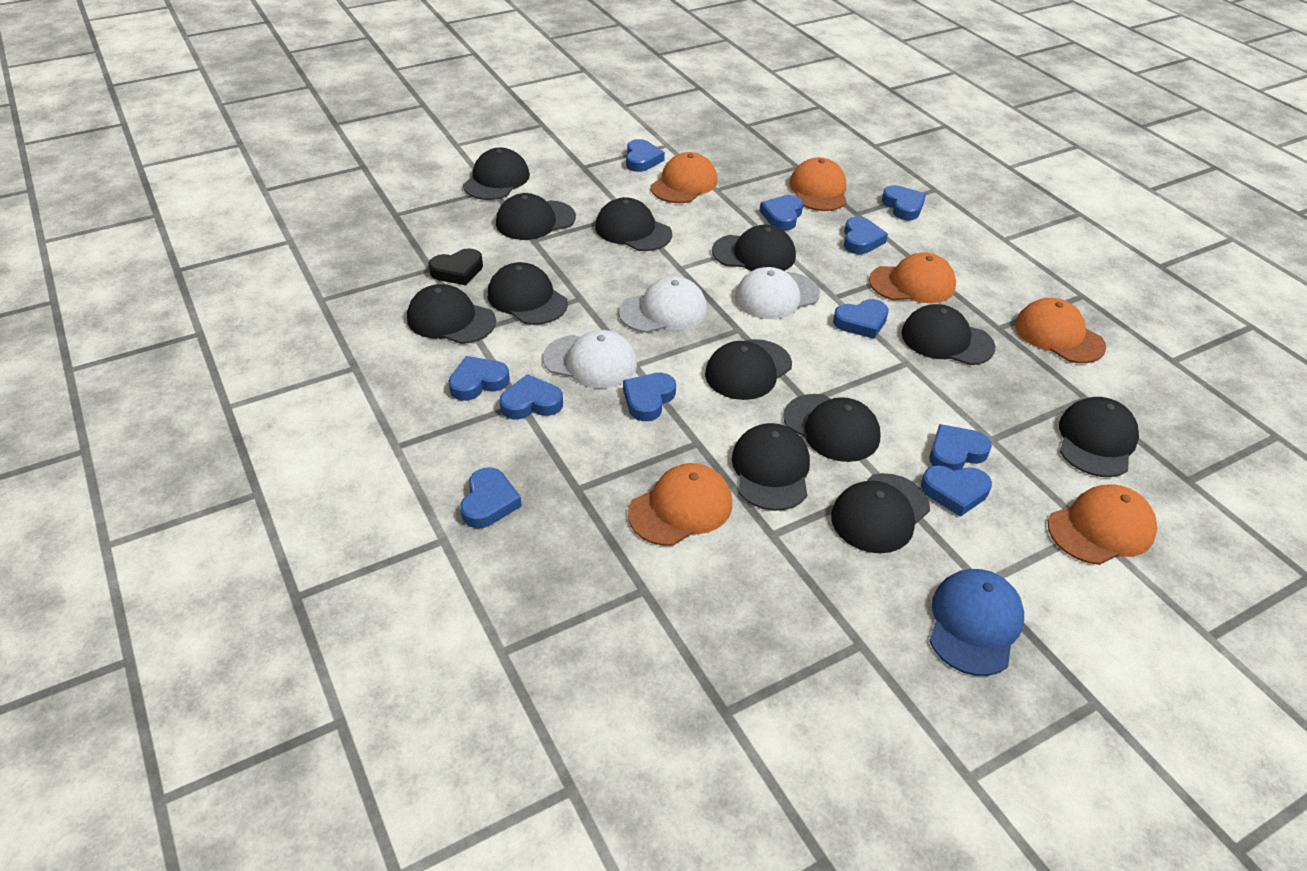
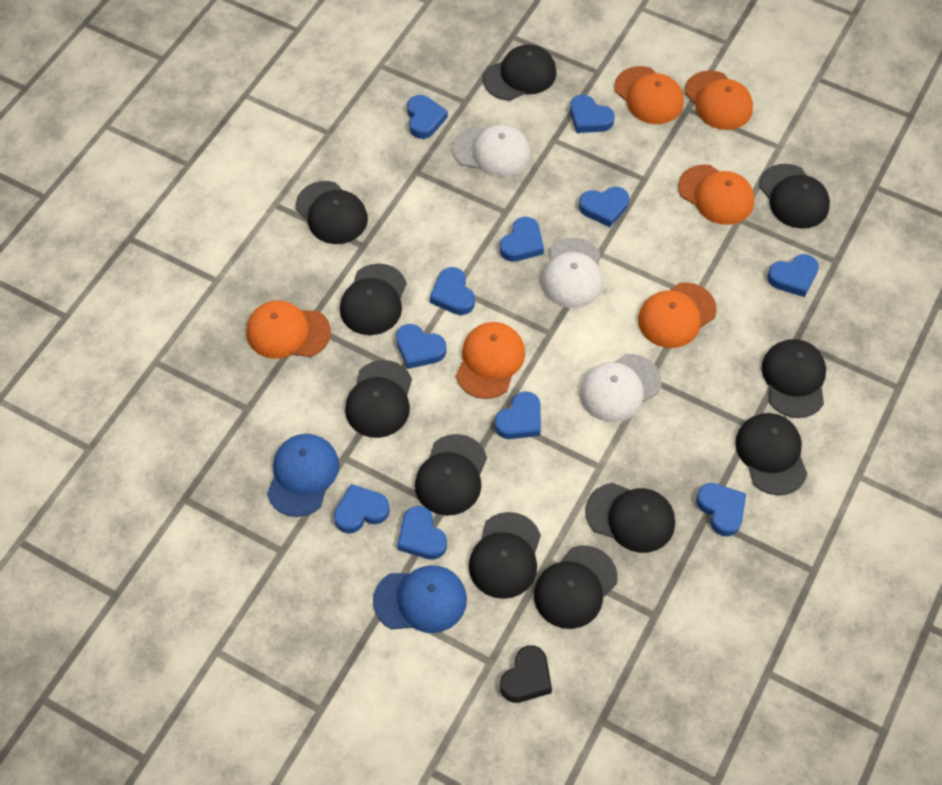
black cap: 12 -> 11
blue cap: 1 -> 2

